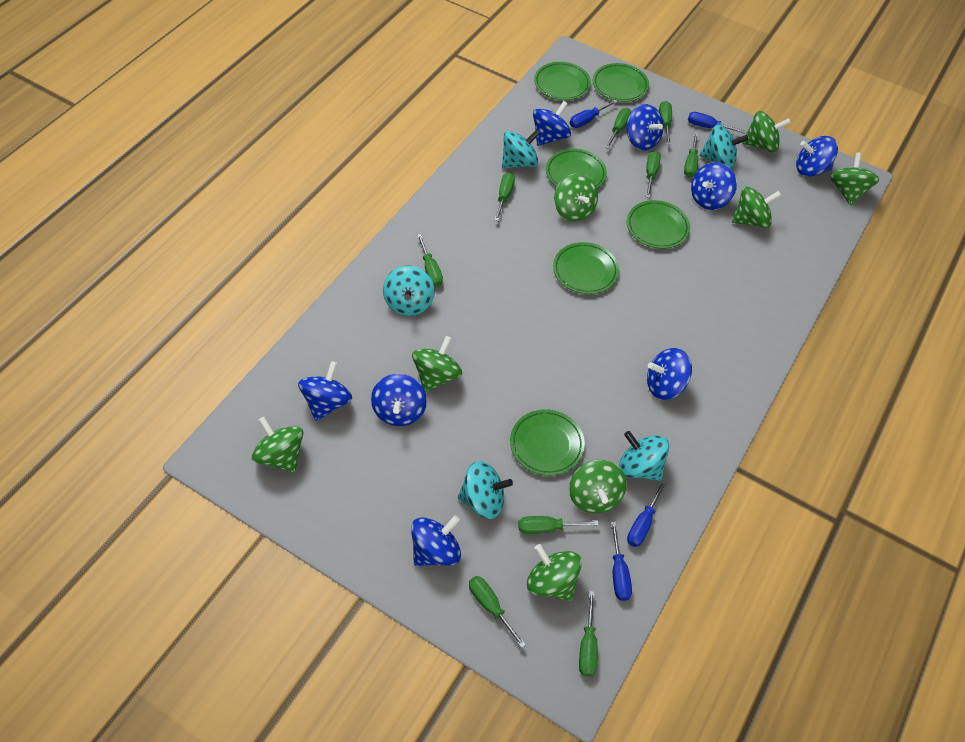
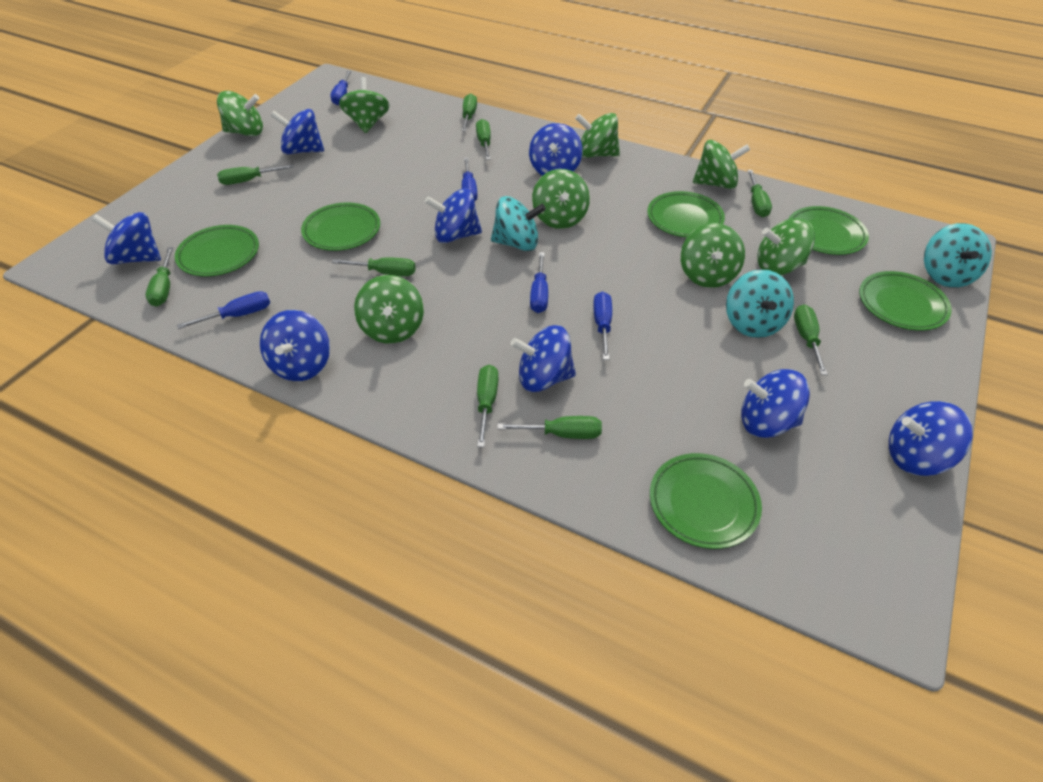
blue screwdriver: 4 -> 5
turquoise spinning top: 5 -> 3

